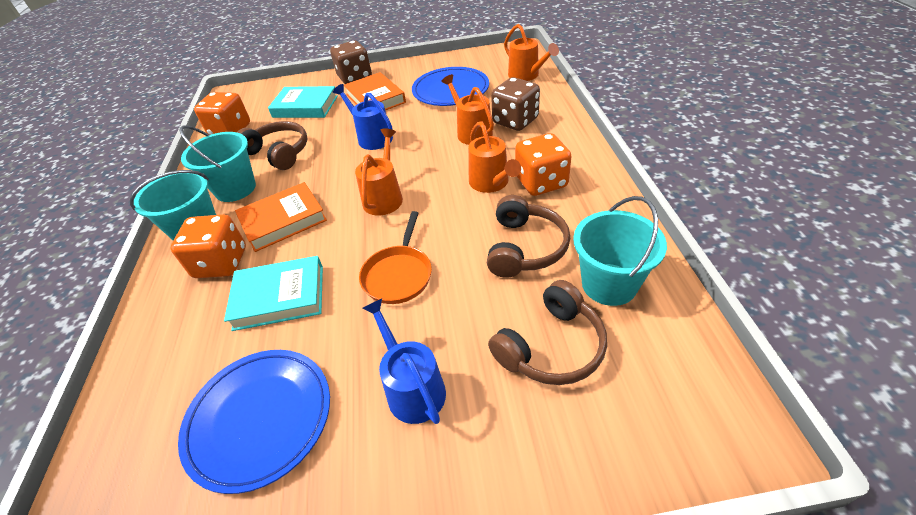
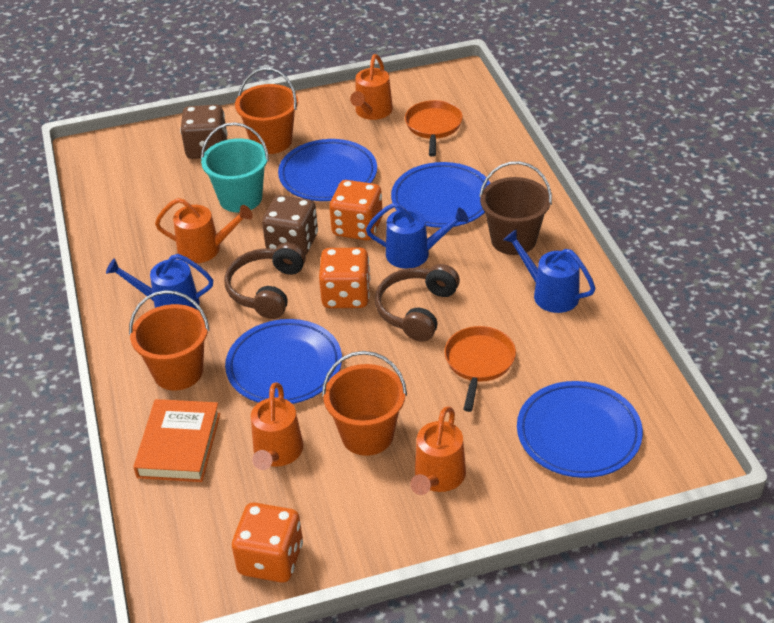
blue plate: 2 -> 4
blue watering can: 2 -> 3
brown bucket: 0 -> 1
brown headphones: 3 -> 2
orange book: 2 -> 1
orange bucket: 0 -> 3
orange pan: 1 -> 2
turquoise book: 2 -> 0
turquoise bucket: 3 -> 1

